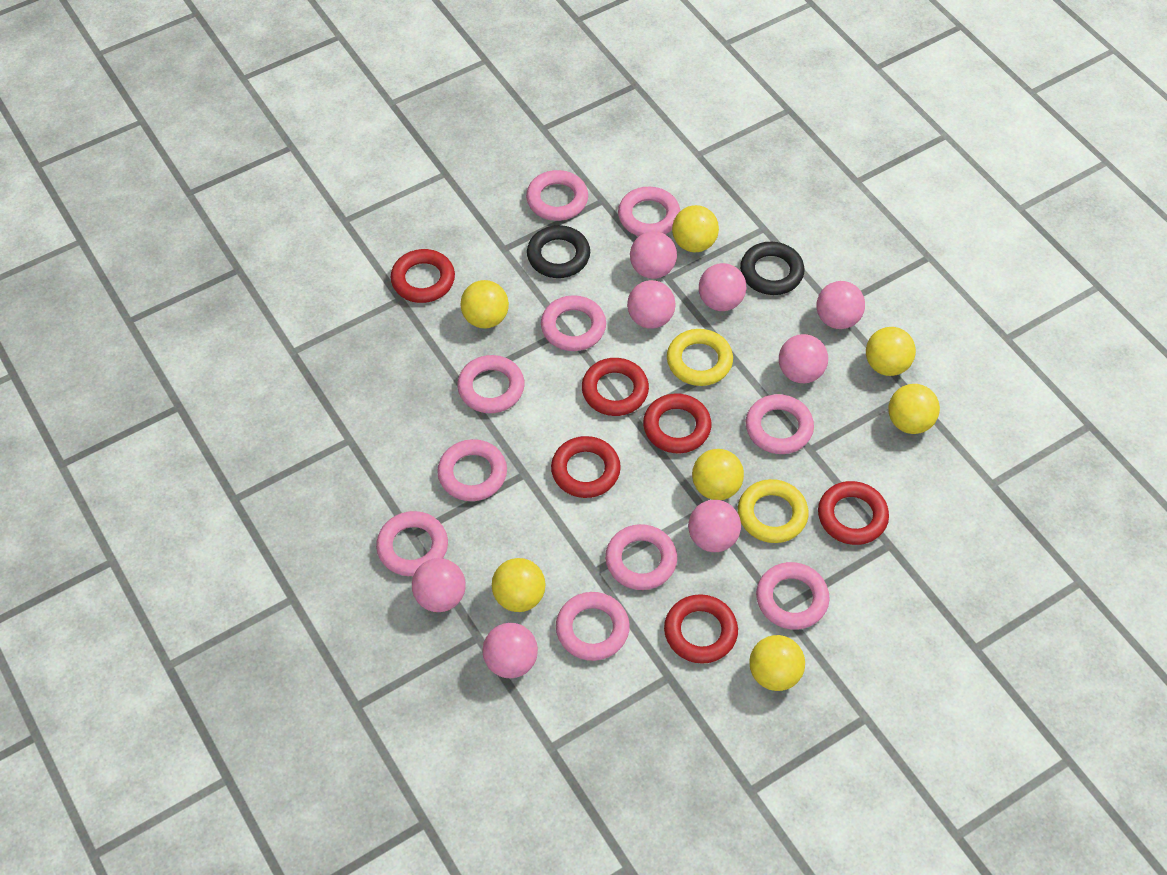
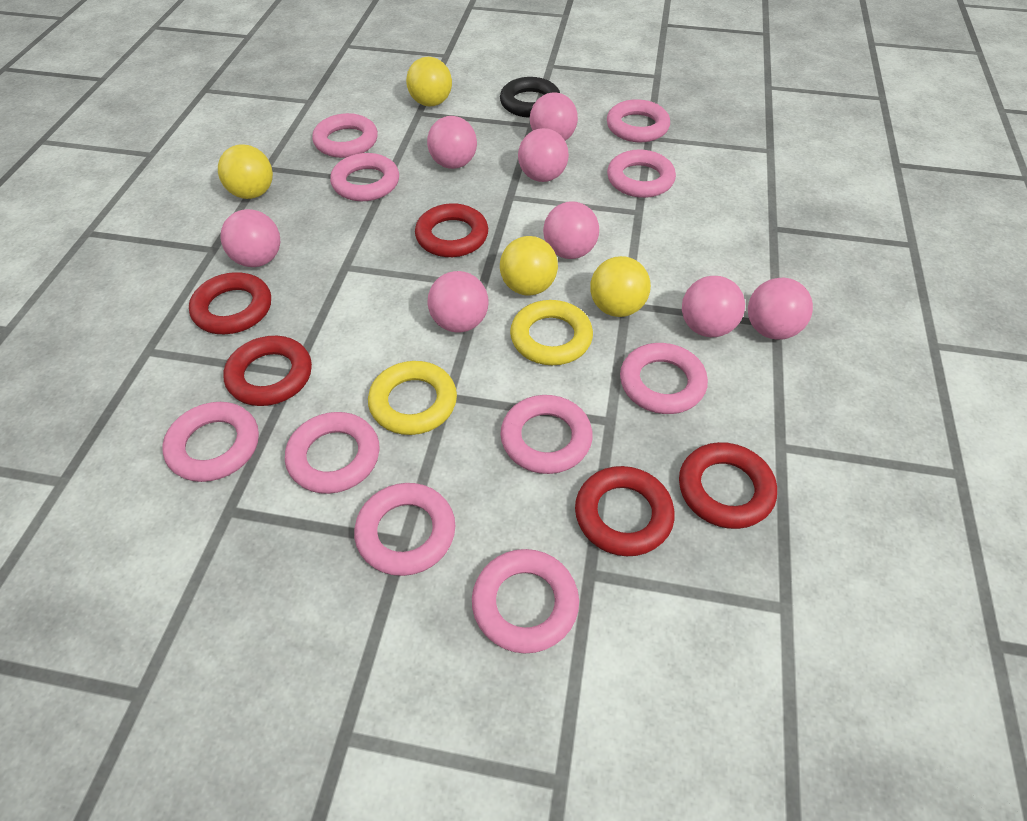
black ring: 2 -> 1
red ring: 6 -> 5
yellow ball: 7 -> 4

